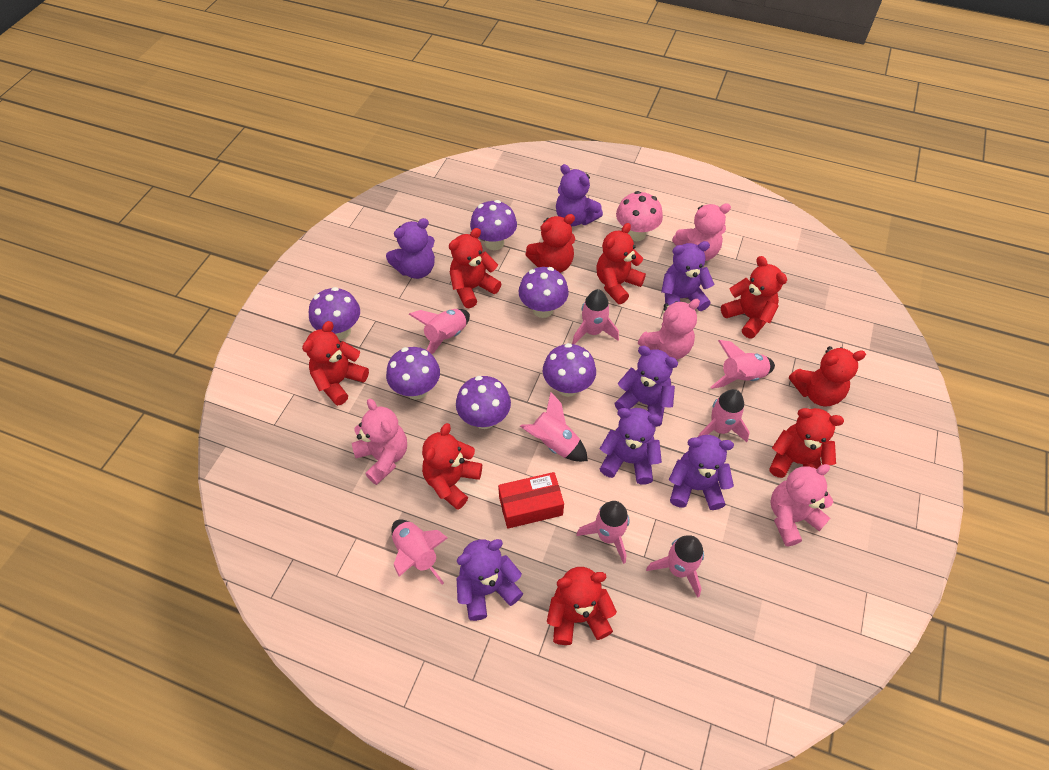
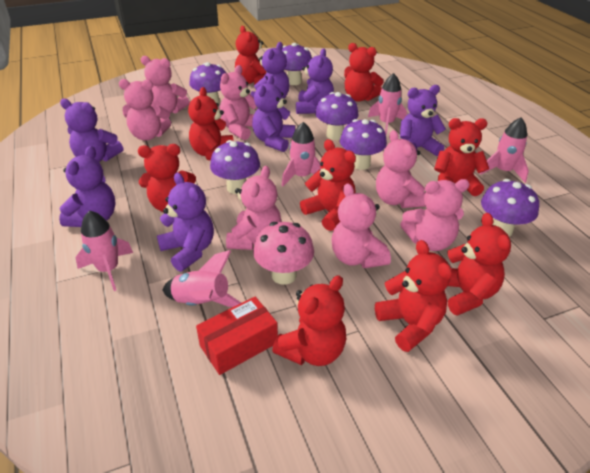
pink rocket: 8 -> 5
pink teddy bear: 4 -> 7

